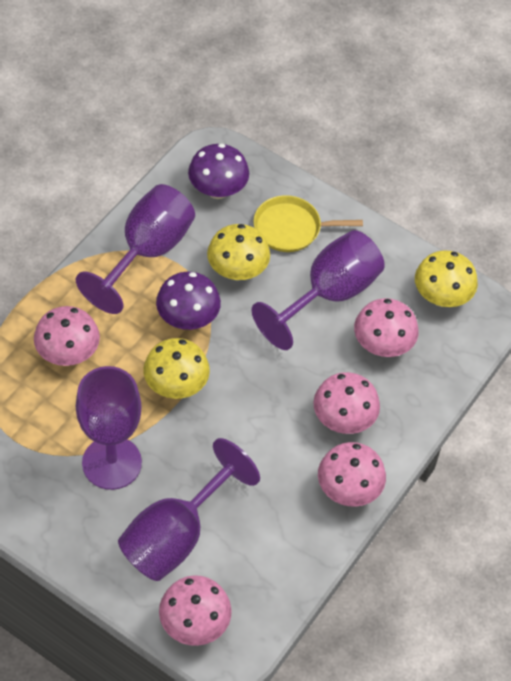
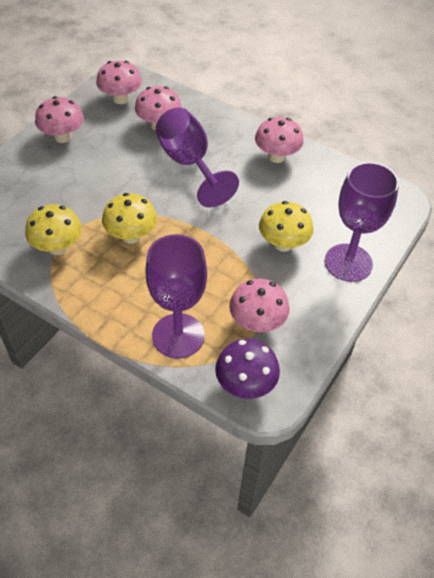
purple goblet: 4 -> 3
purple mushroom: 2 -> 1
yellow pan: 1 -> 0

